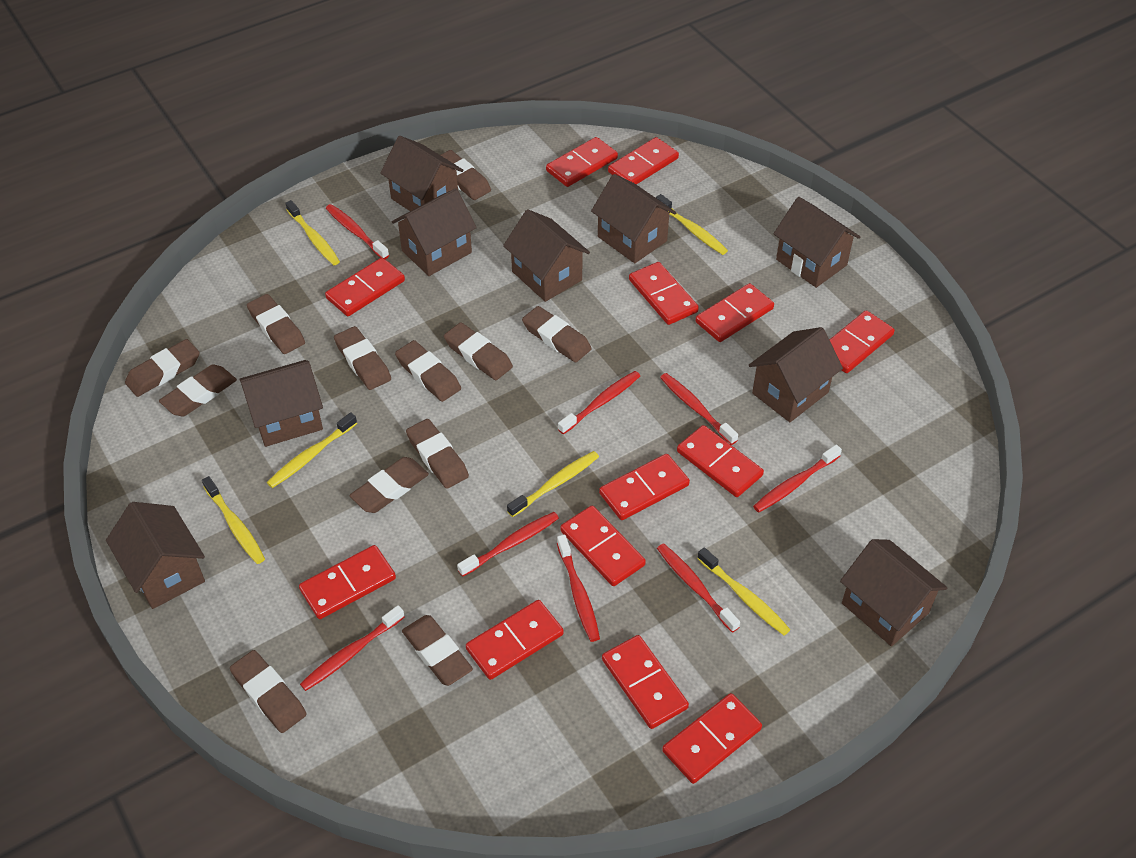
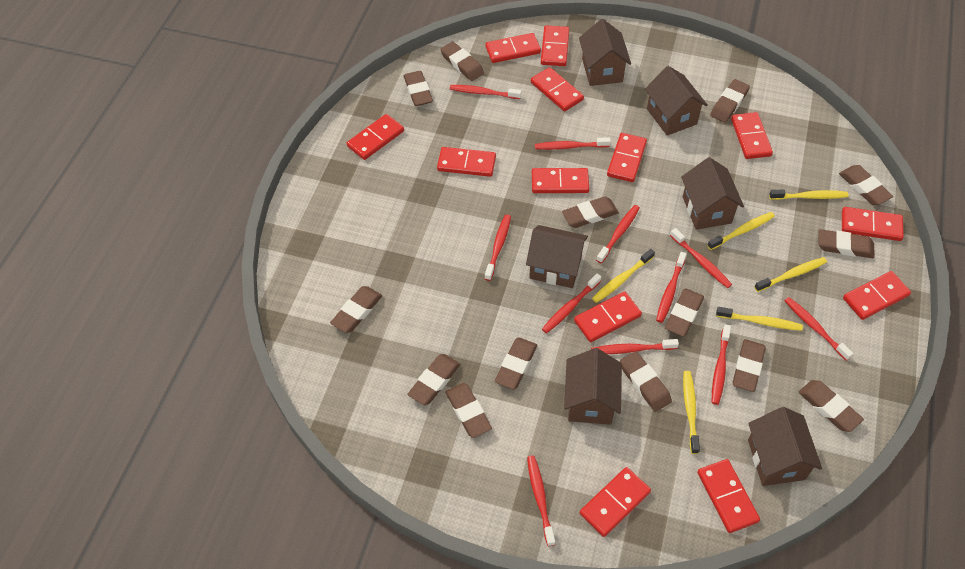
brown eraser: 12 -> 14
brown house: 9 -> 6
red toothbrush: 8 -> 11

